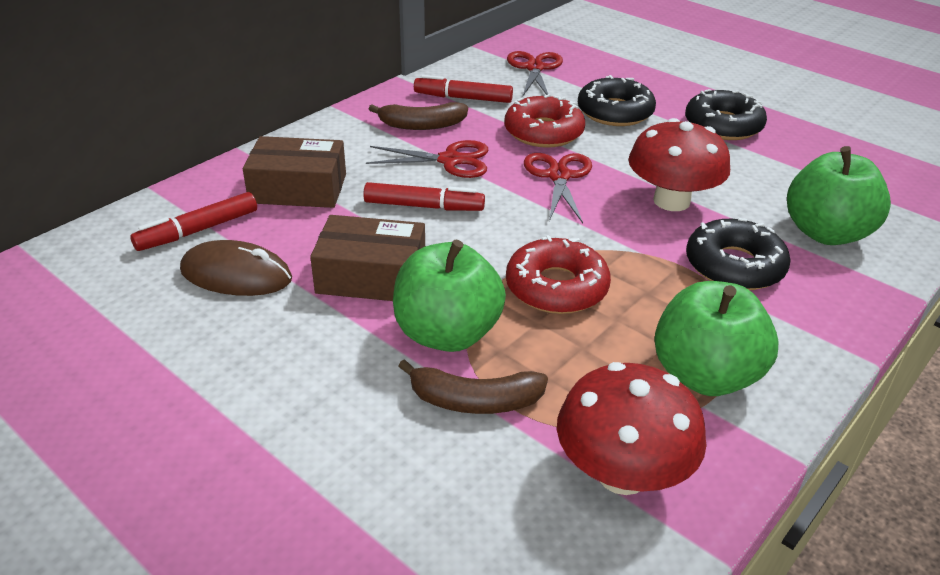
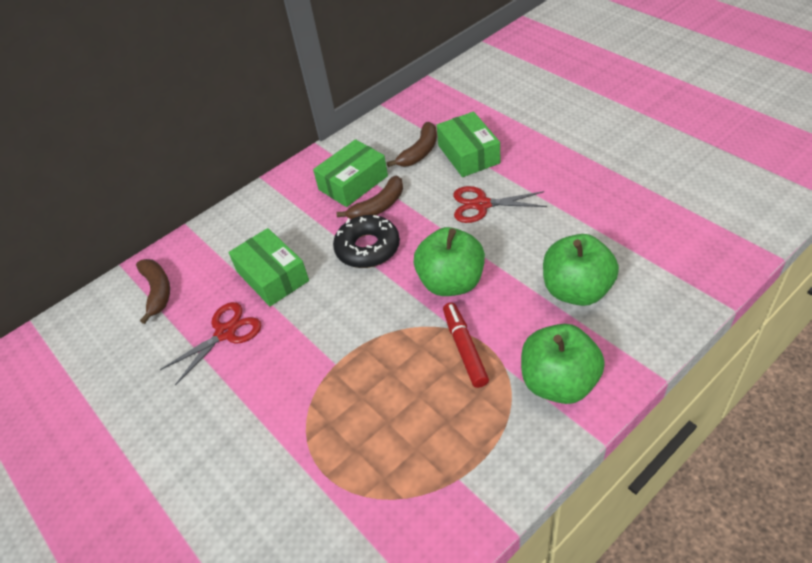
black donut: 3 -> 1
brown banana: 2 -> 3
brown box: 2 -> 0
brown mouse: 1 -> 0
green box: 0 -> 3
red donut: 2 -> 0
red marker: 3 -> 1
red mushroom: 2 -> 0
red scissors: 3 -> 2

